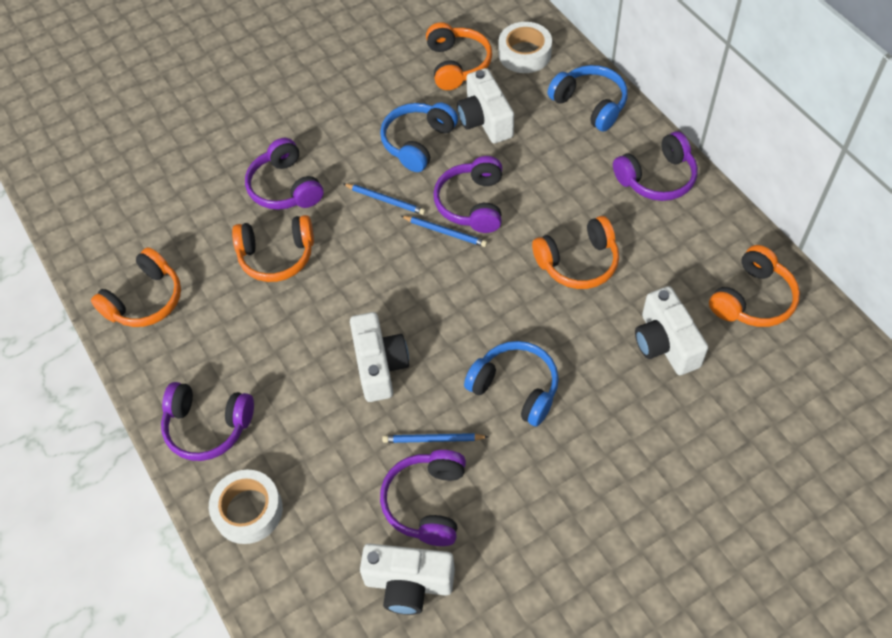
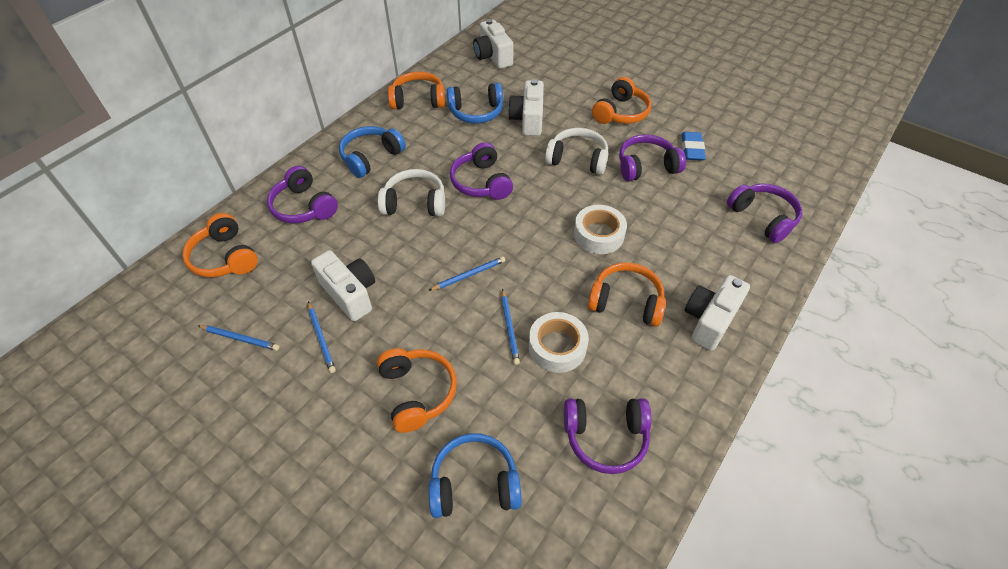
blue eraser: 0 -> 1
blue pencil: 3 -> 4
white headphones: 0 -> 2

